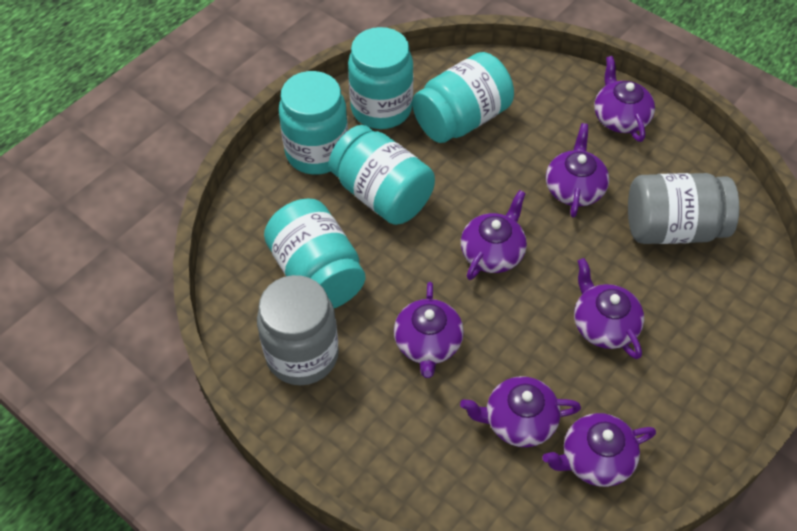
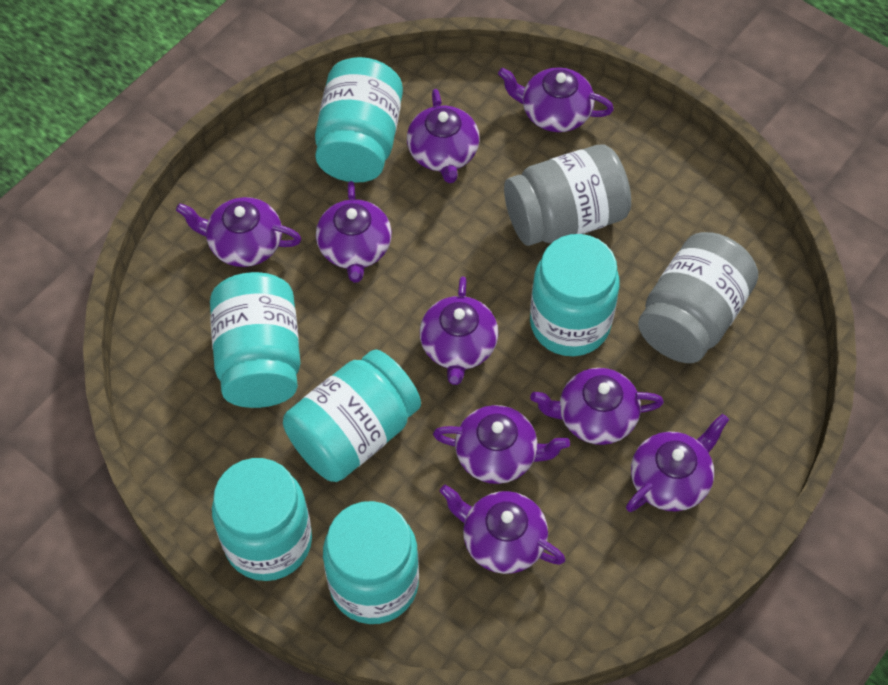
purple teapot: 7 -> 9
turquoise jar: 5 -> 6

